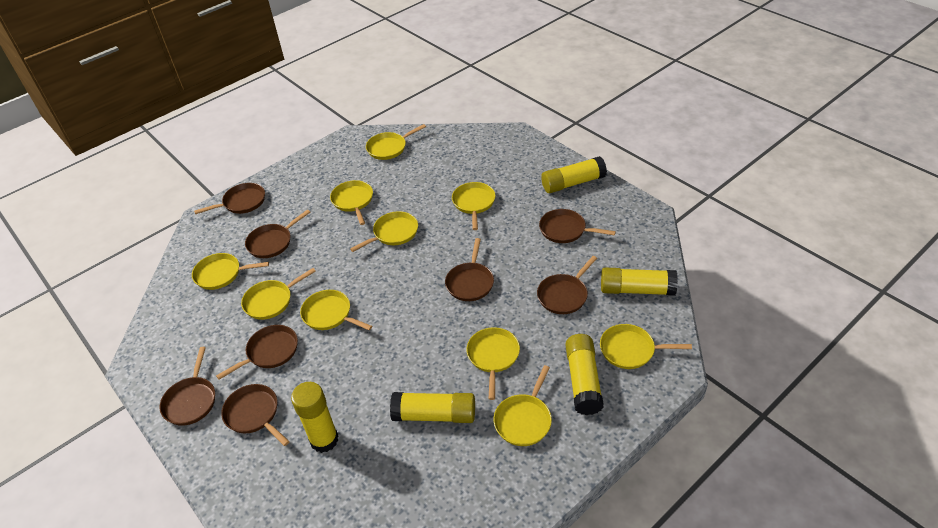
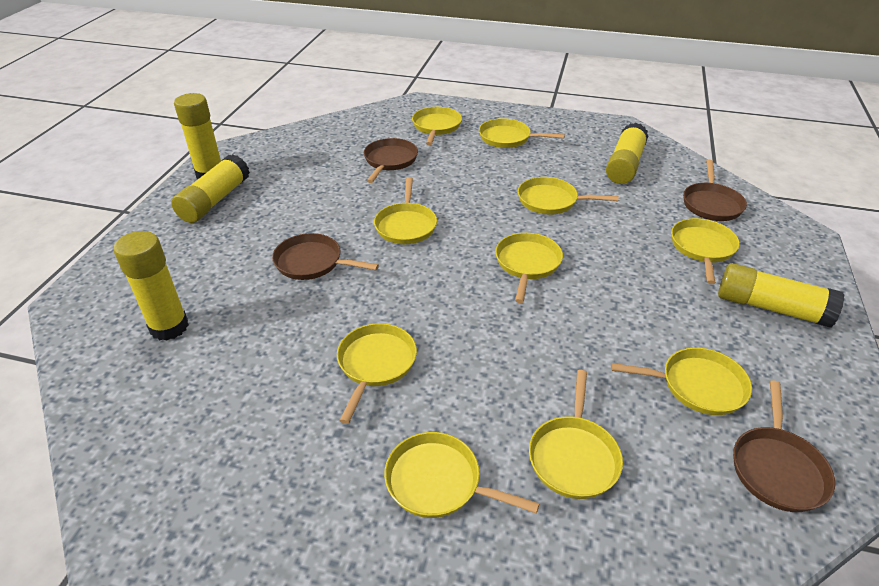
brown pan: 8 -> 4

